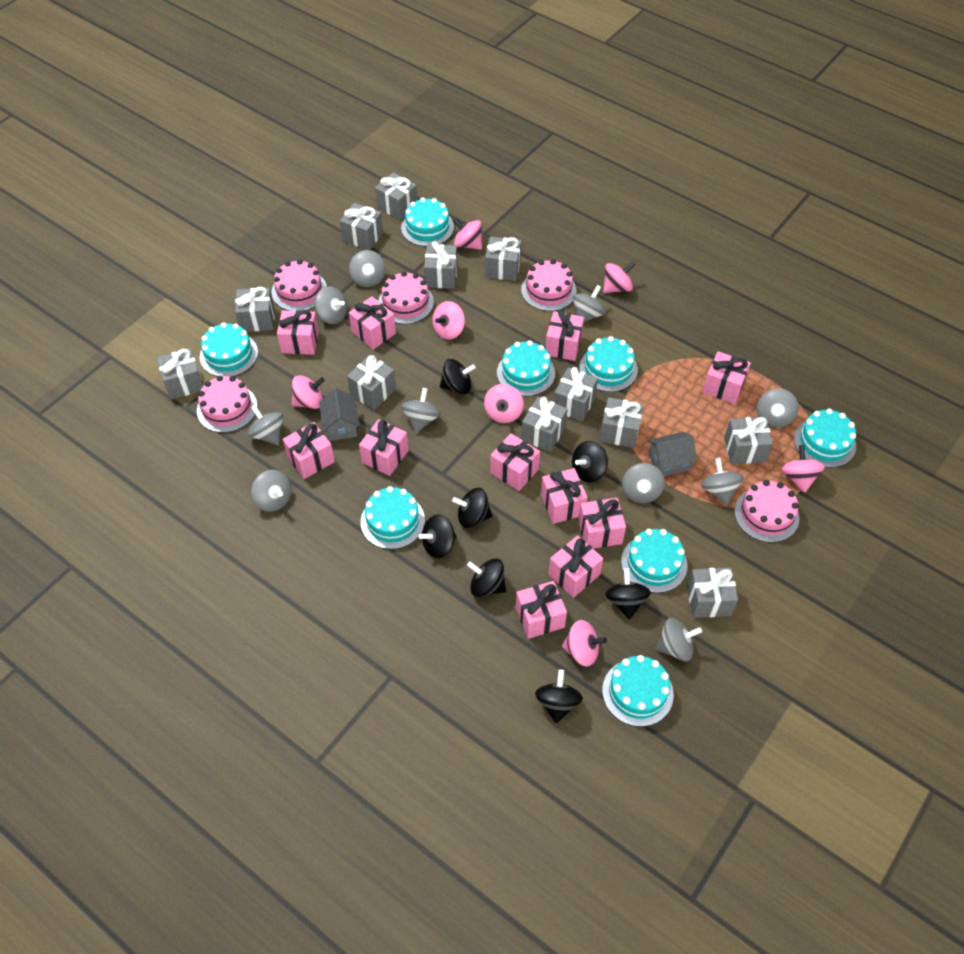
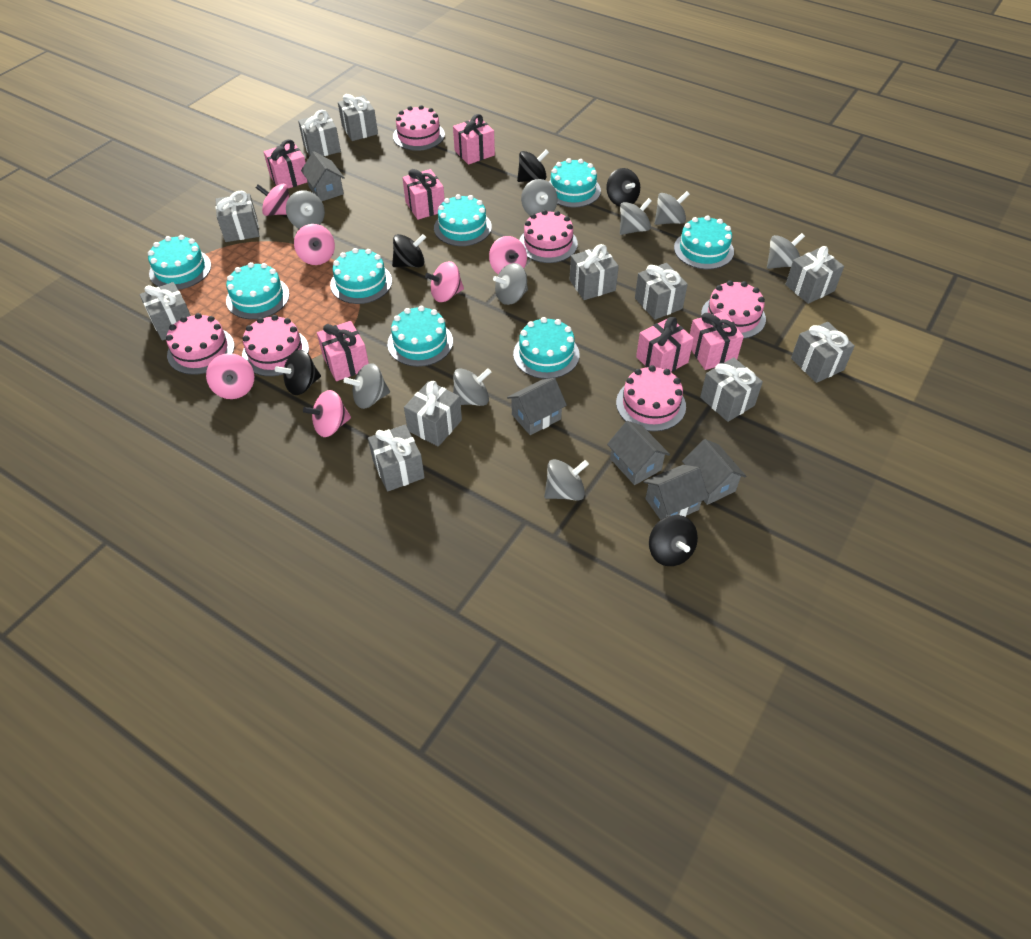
black spinning top: 7 -> 5
grey gift: 12 -> 11
grey house: 2 -> 5
grey spinning top: 10 -> 9
pink cake: 5 -> 6
pink gift: 11 -> 6
pink spinning top: 7 -> 6

